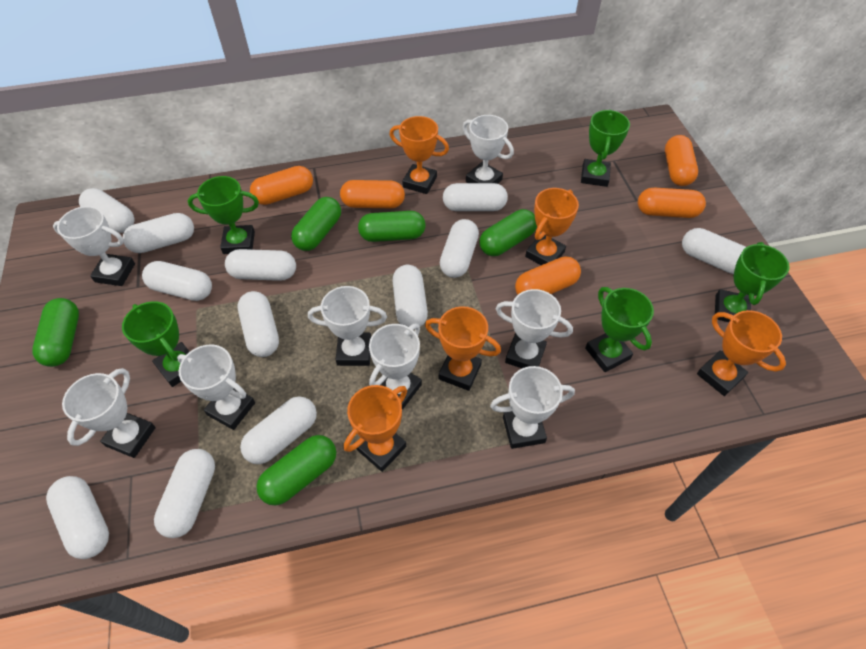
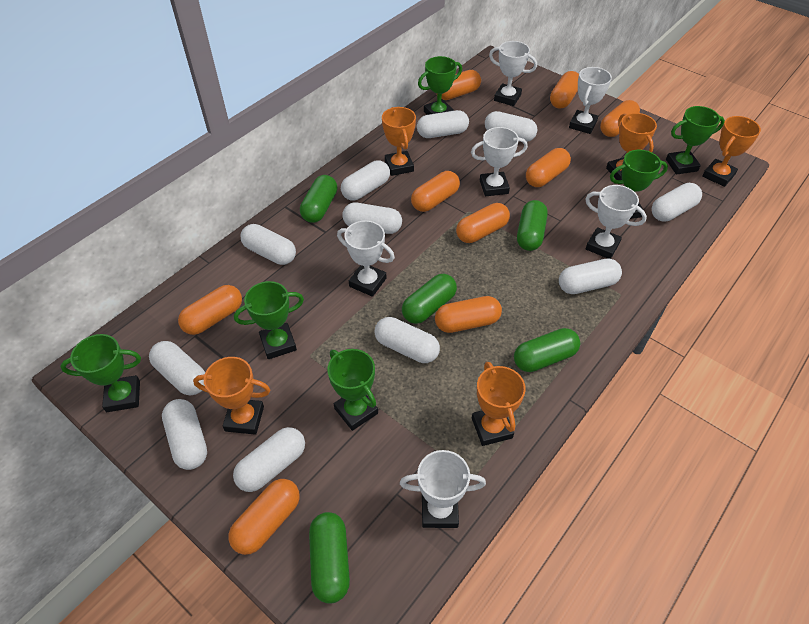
green trophy: 5 -> 6
orange capsule: 5 -> 9
white capsule: 12 -> 11
white trophy: 8 -> 6

